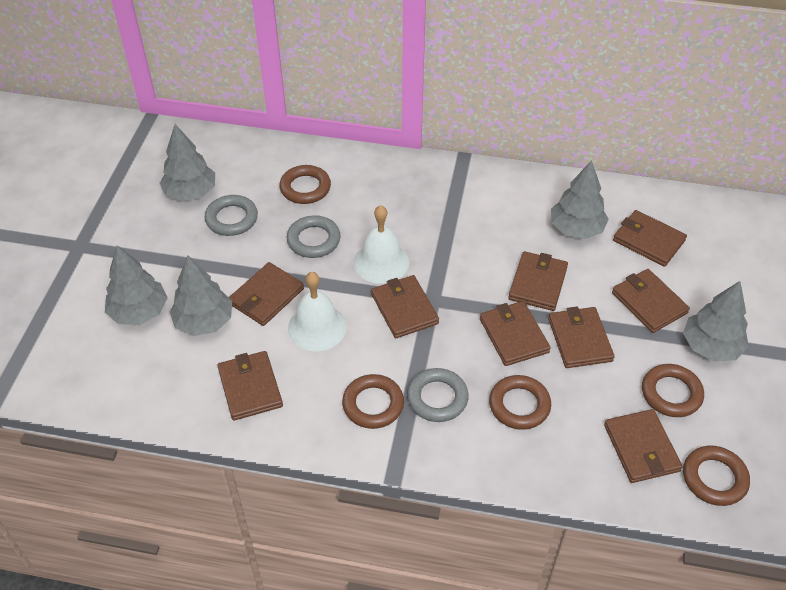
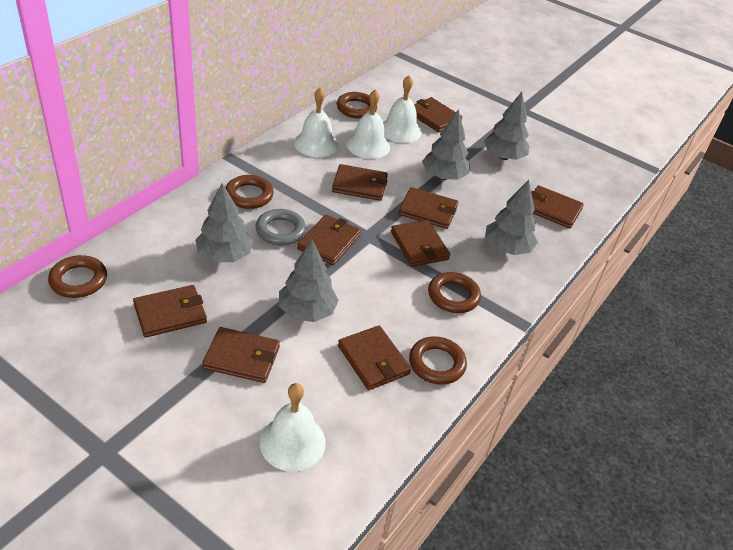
grey ring: 3 -> 1
white bell: 2 -> 4

